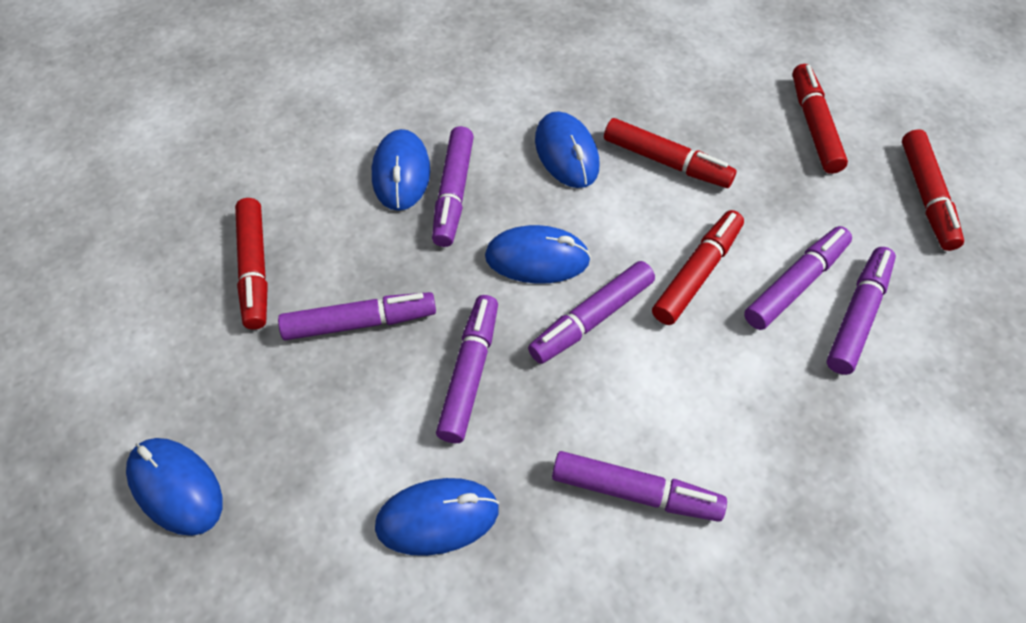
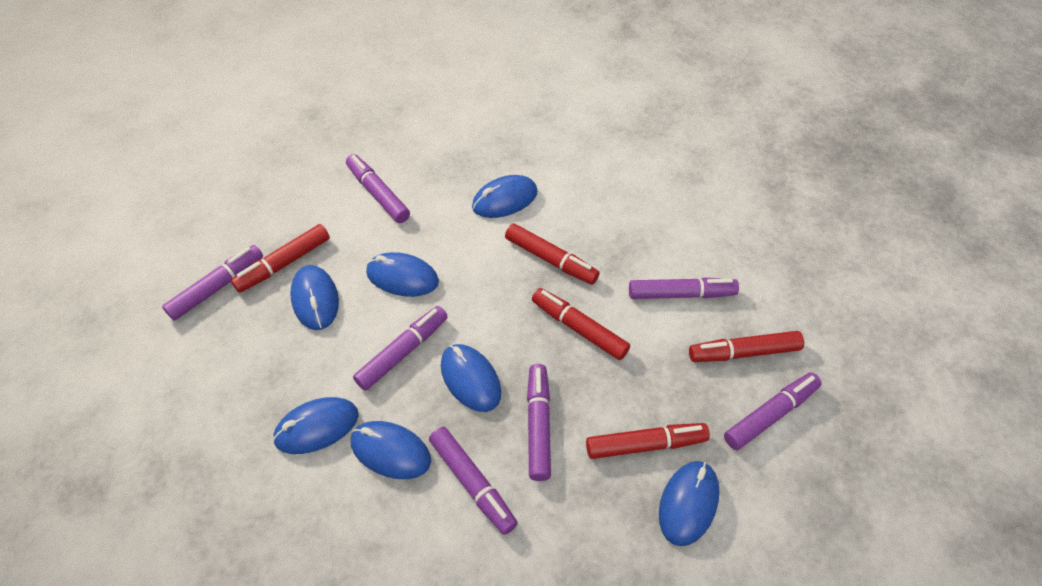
blue mouse: 5 -> 7

